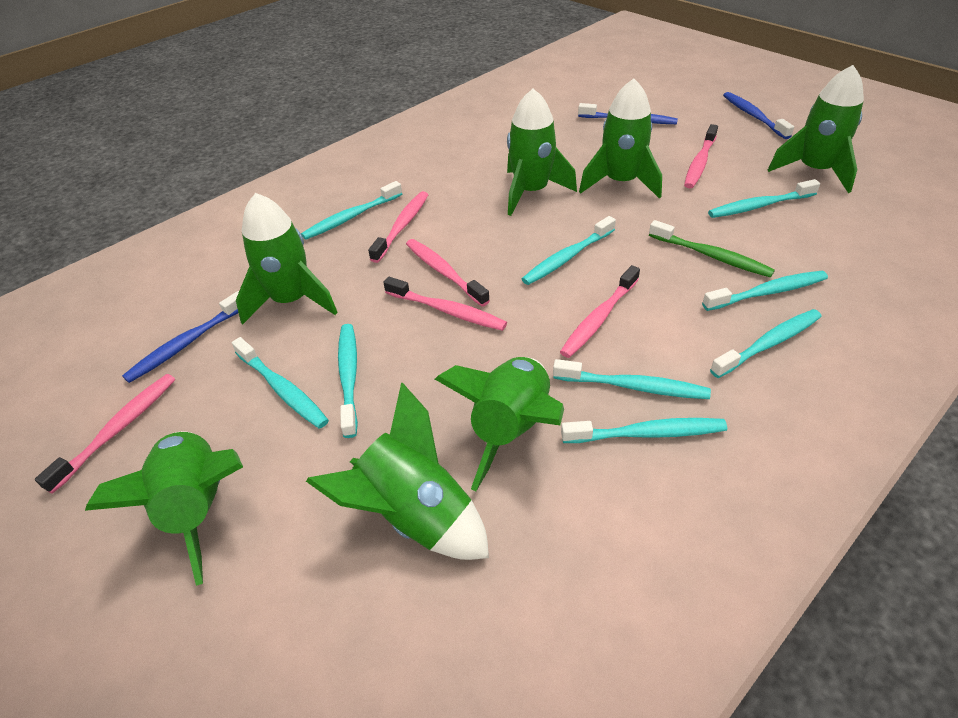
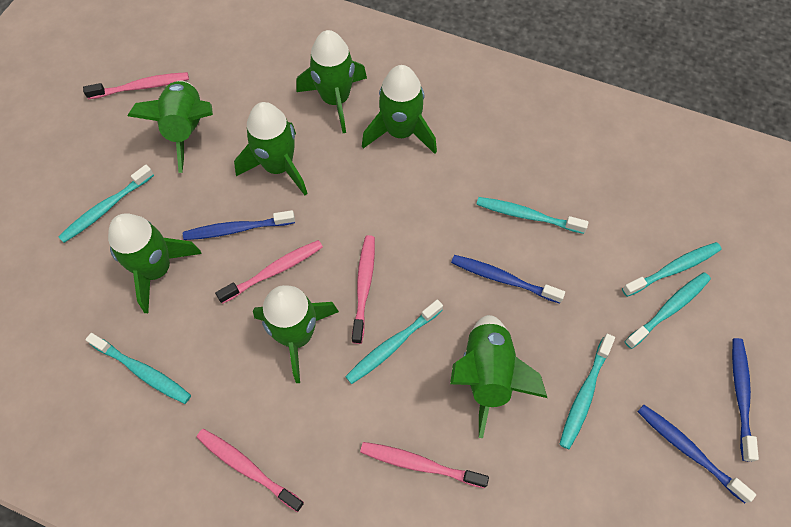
blue toothbrush: 3 -> 4
green toothbrush: 1 -> 0
pink toothbrush: 6 -> 5
turquoise toothbrush: 9 -> 7

